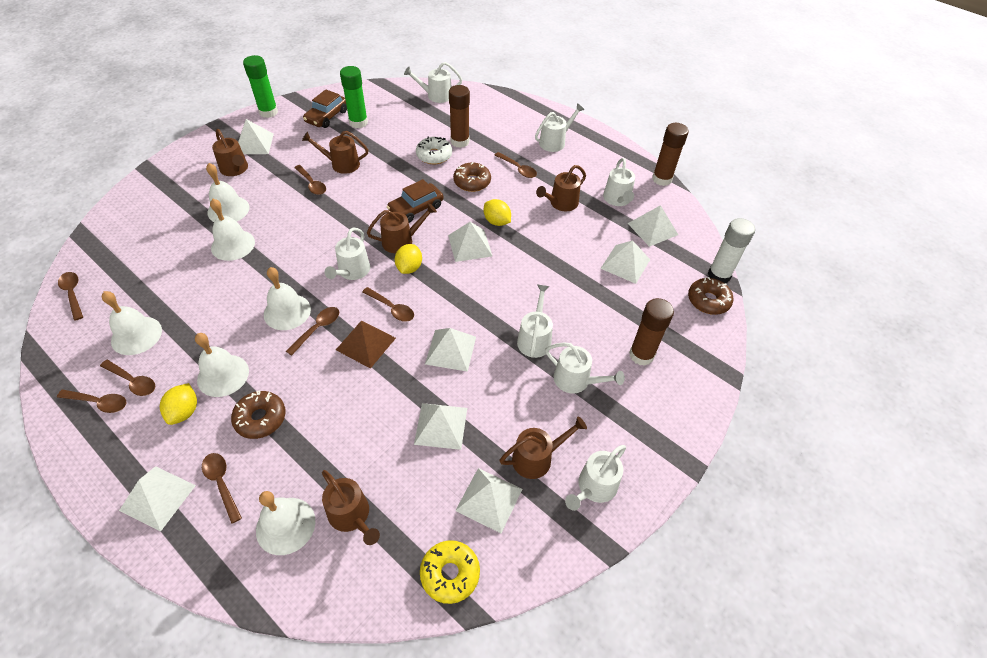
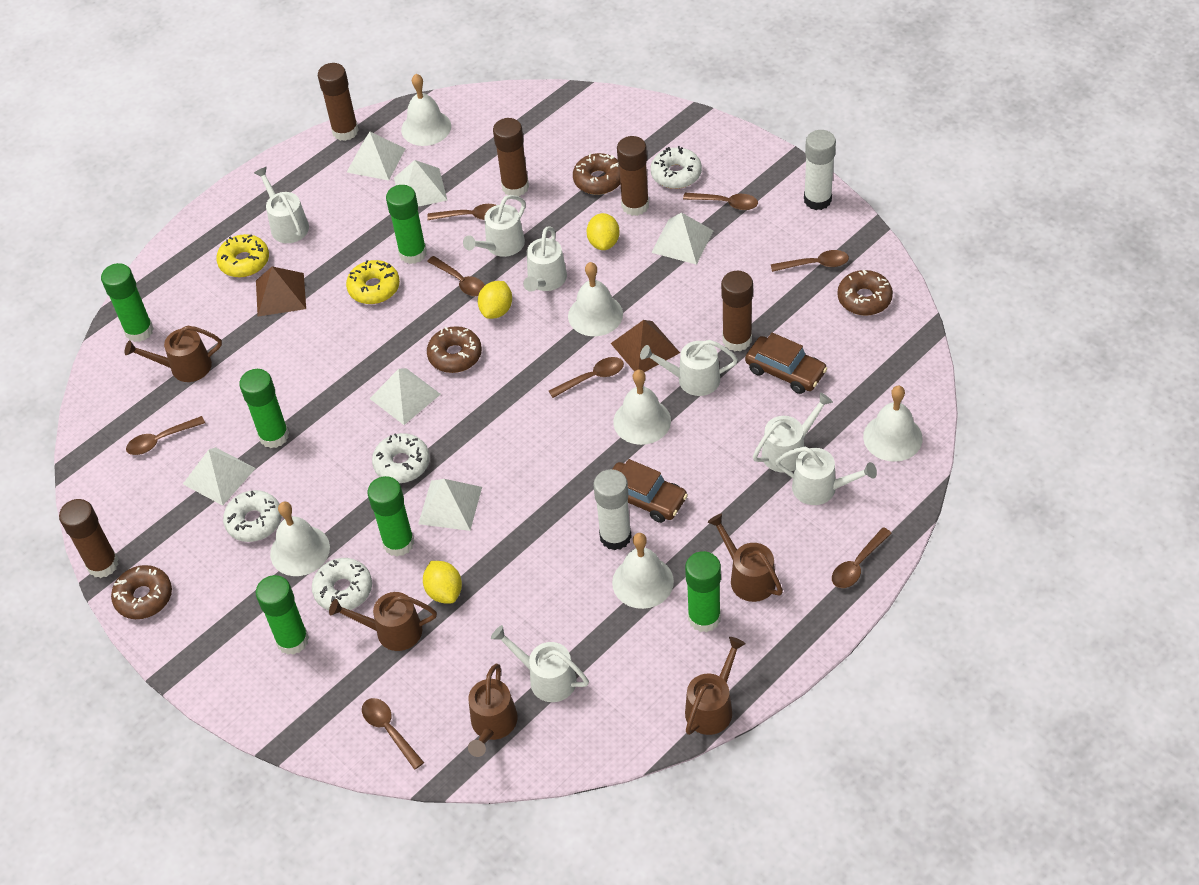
brown donut: 3 -> 4
brown glue stick: 3 -> 5
brown pyramid: 1 -> 2
brown watering can: 6 -> 5
green glue stick: 2 -> 6
white donut: 1 -> 4
white glue stick: 1 -> 2
white pyramid: 8 -> 6
yellow donut: 1 -> 2

